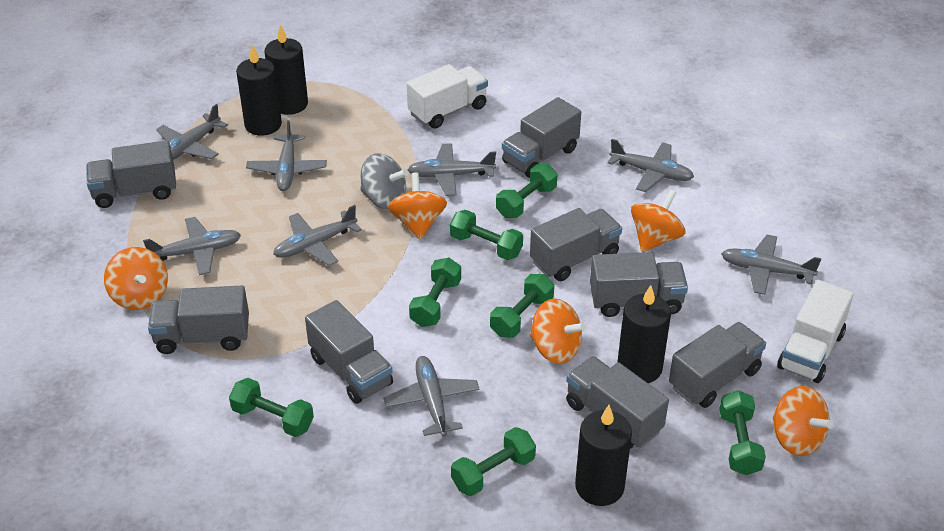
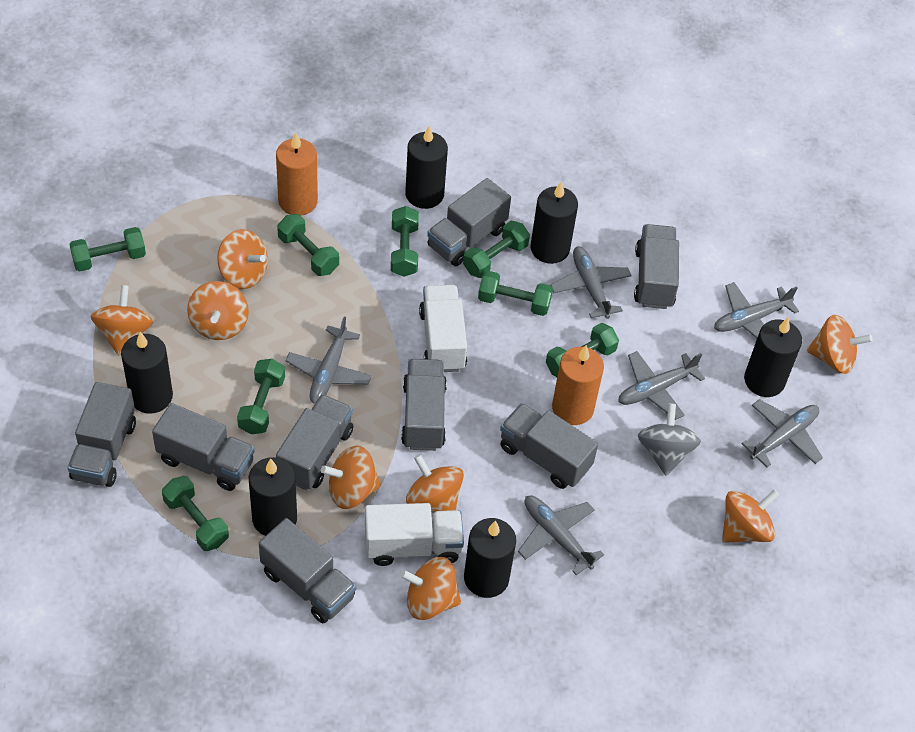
black candle: 4 -> 6
green dumbbell: 7 -> 8
grey plane: 8 -> 6
orange candle: 0 -> 2
orange spinning top: 5 -> 8

